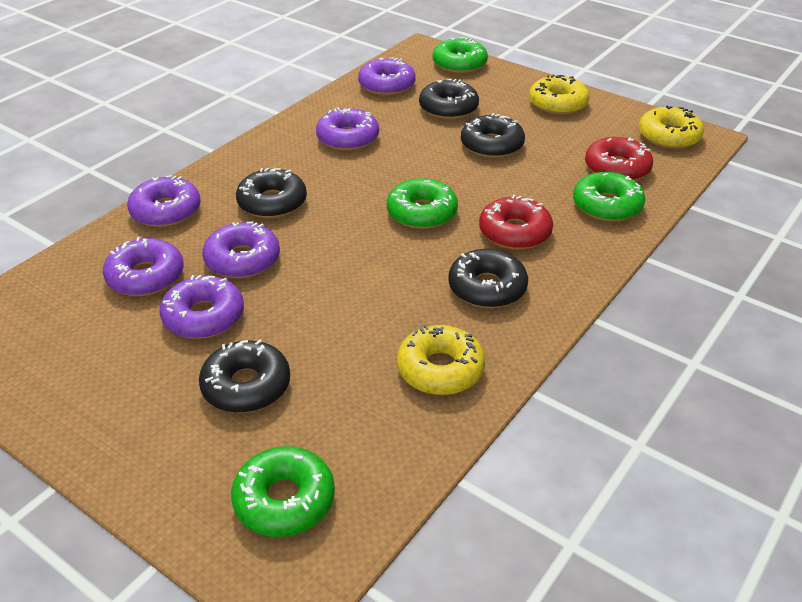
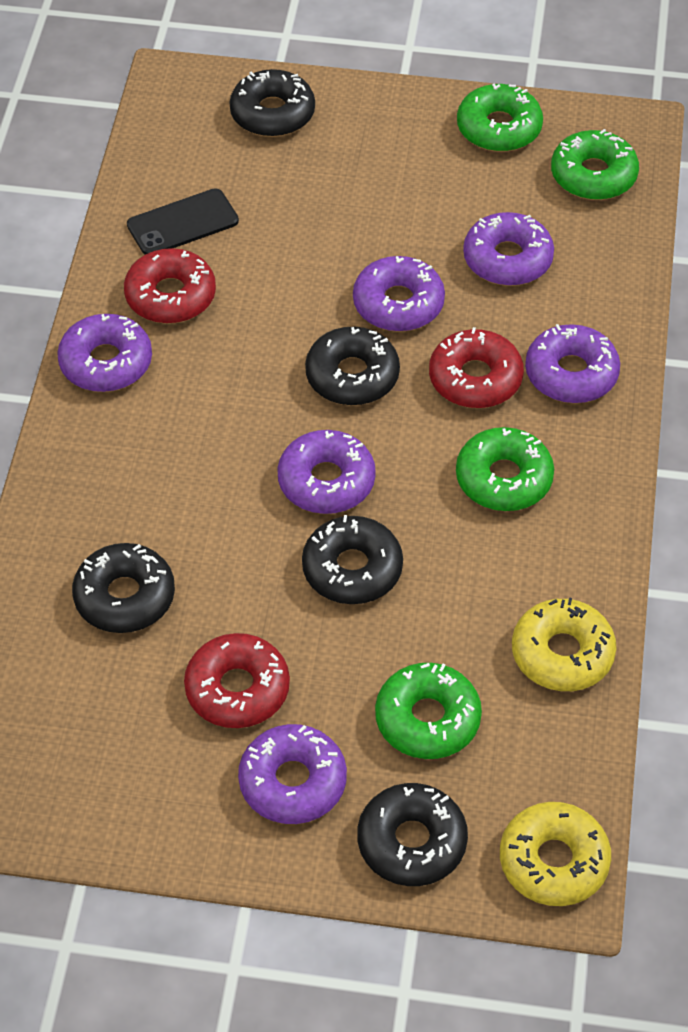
black phone: 0 -> 1
red donut: 2 -> 3
yellow donut: 3 -> 2

